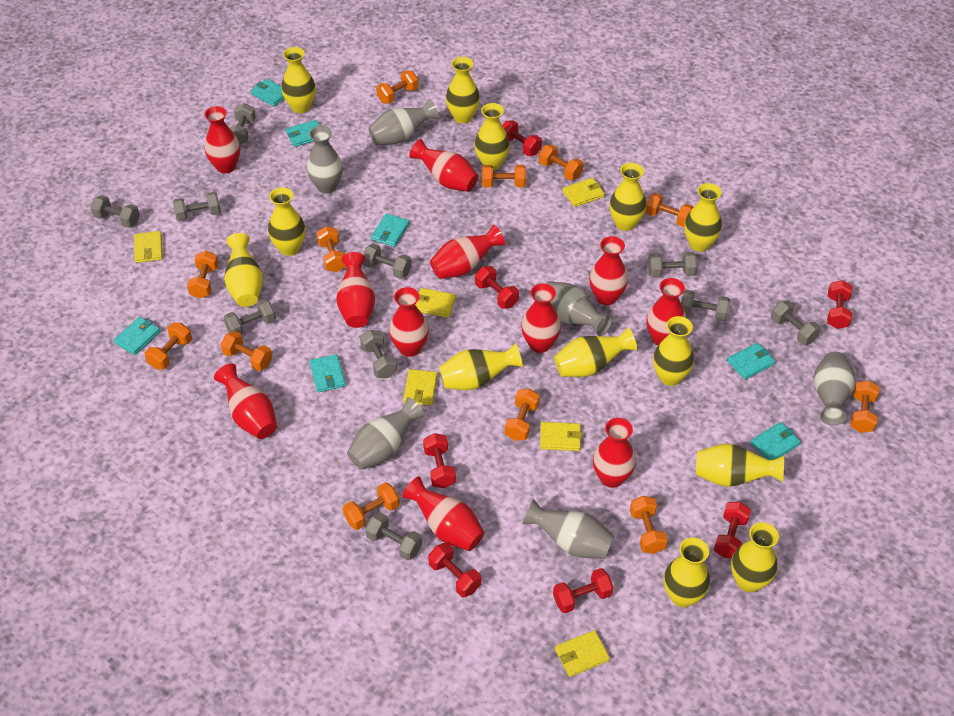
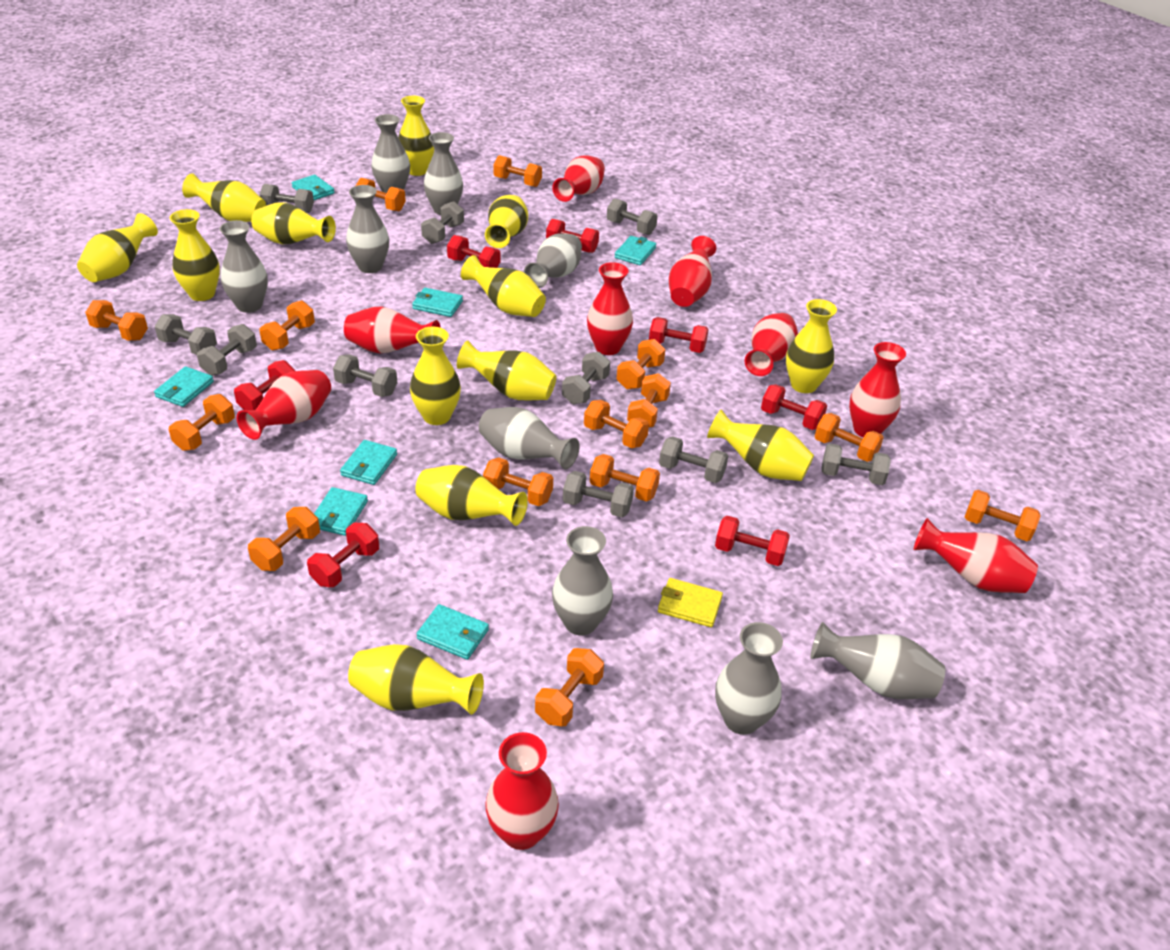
grey vase: 6 -> 9
orange dumbbell: 12 -> 14
red vase: 11 -> 9
yellow wallet: 6 -> 1

